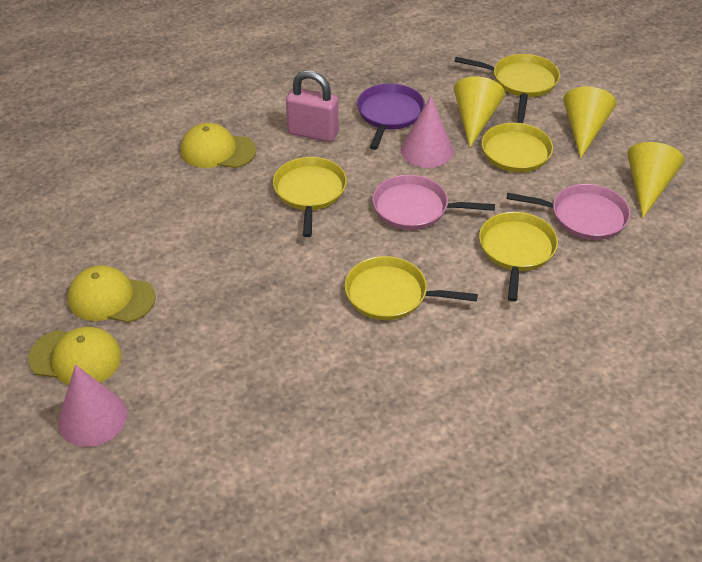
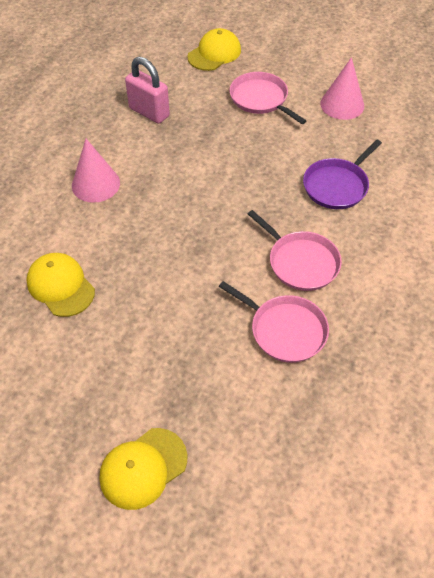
pink pan: 2 -> 3
yellow cone: 3 -> 0
yellow pan: 5 -> 0

